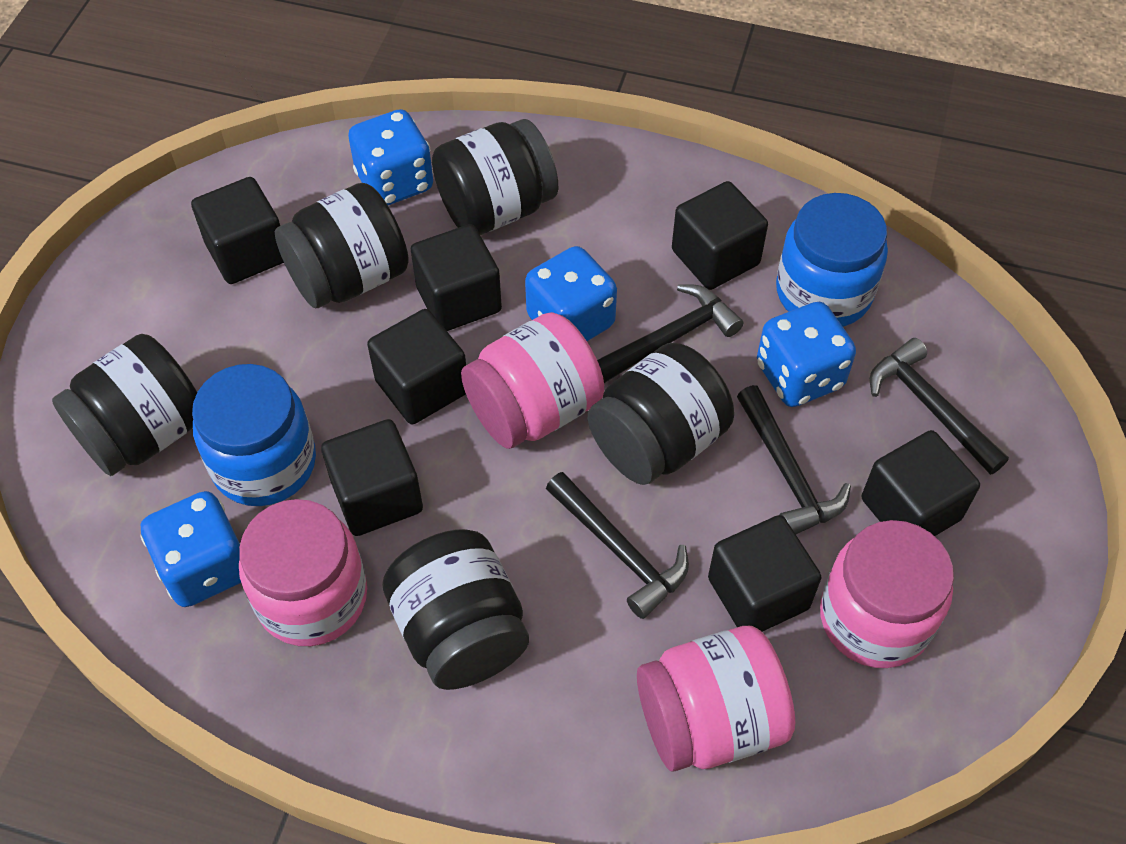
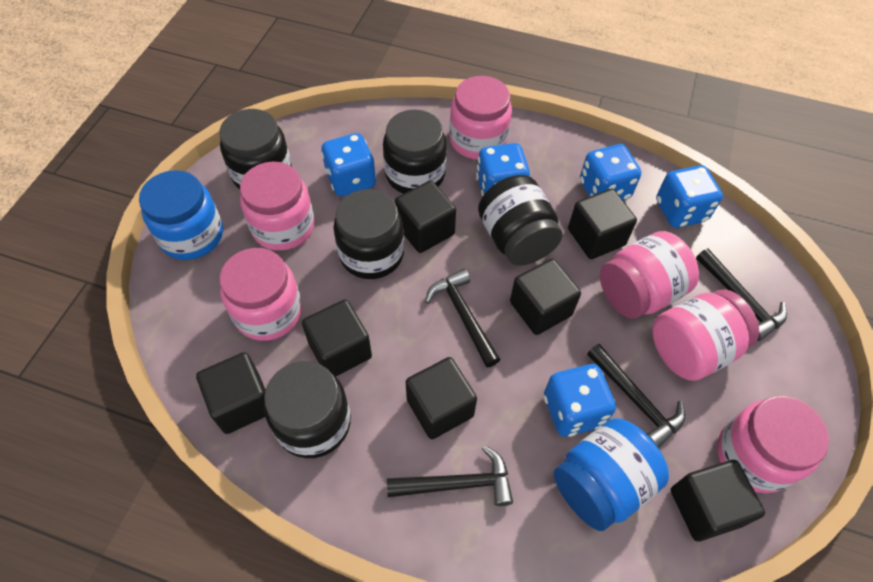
blue dice: 4 -> 5
pink jar: 4 -> 6

